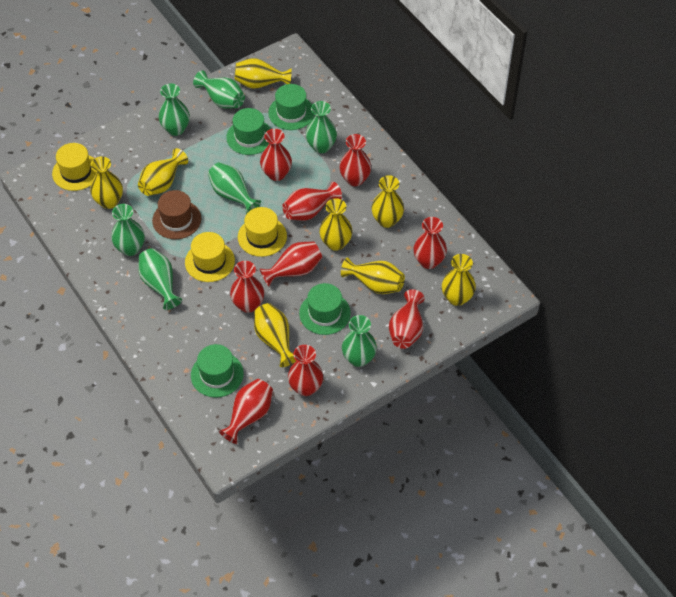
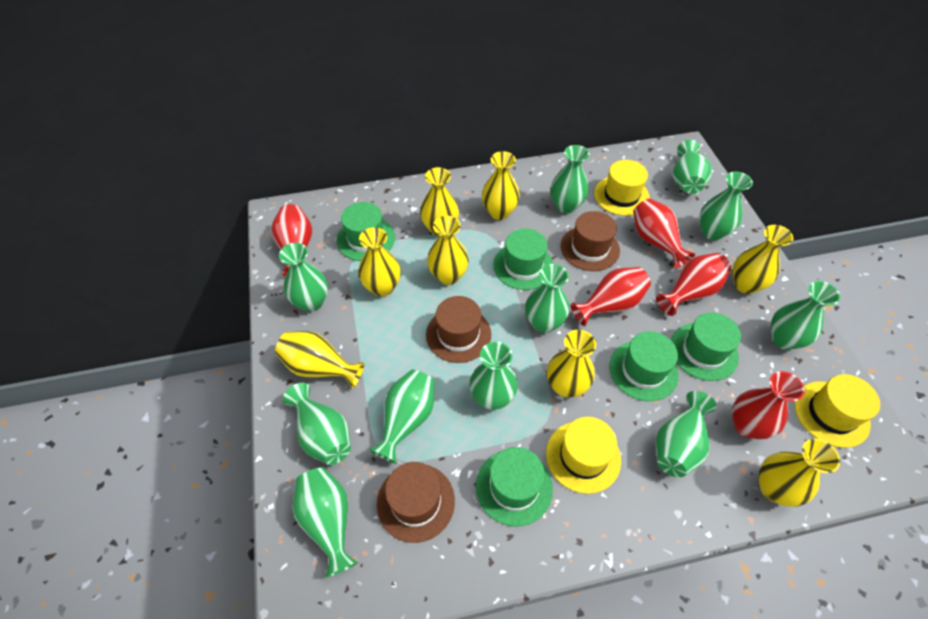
brown hat: 1 -> 3
green hat: 4 -> 5
green vase: 7 -> 11
red vase: 9 -> 5

